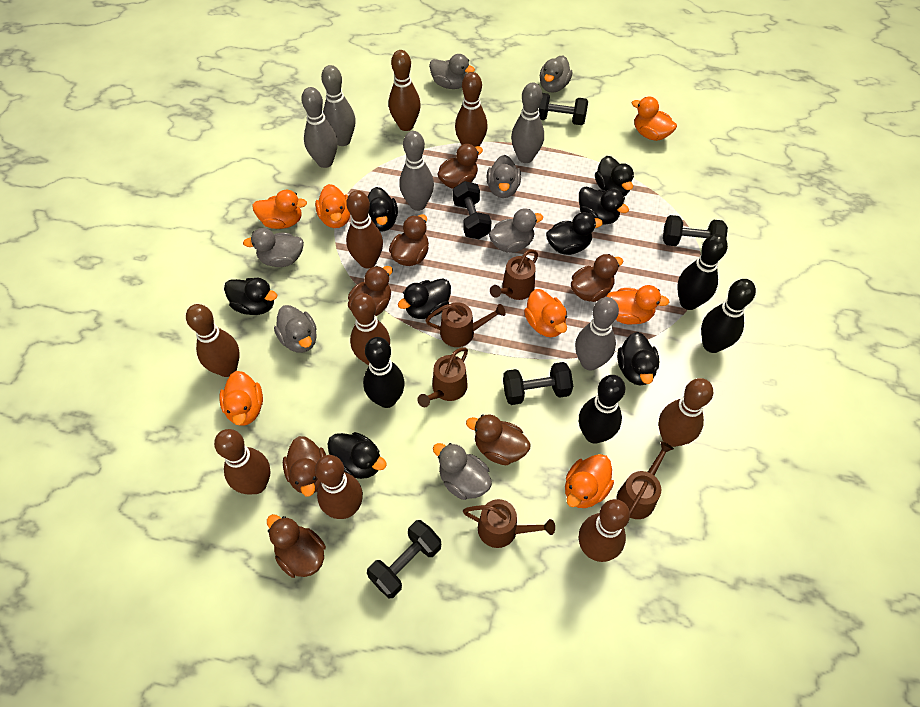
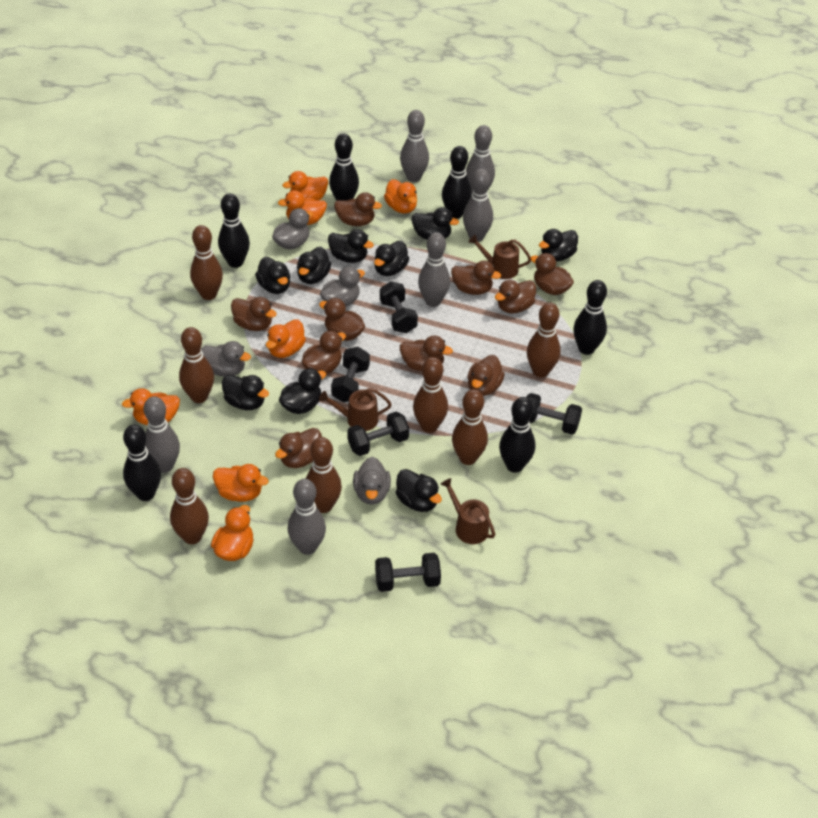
black bowling pin: 4 -> 6
black duck: 8 -> 9
brown bowling pin: 9 -> 7
brown duck: 7 -> 10
brown watering can: 5 -> 3
grey bowling pin: 5 -> 6
grey duck: 7 -> 4

